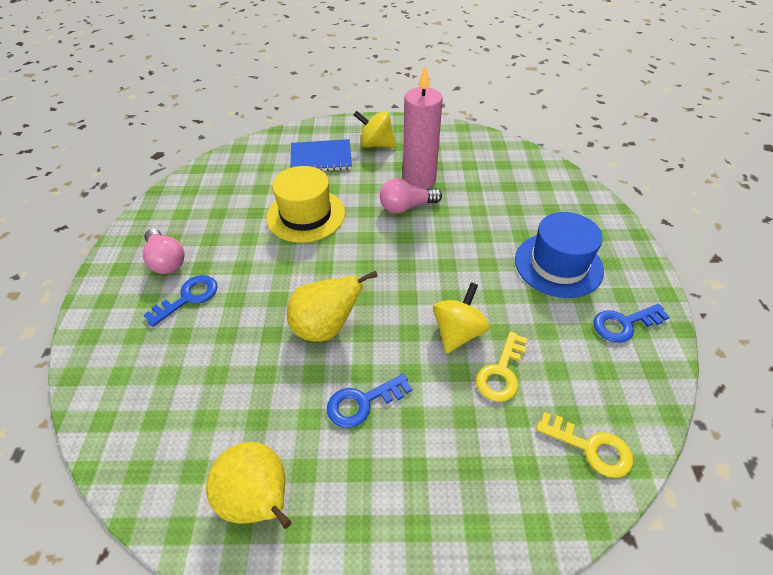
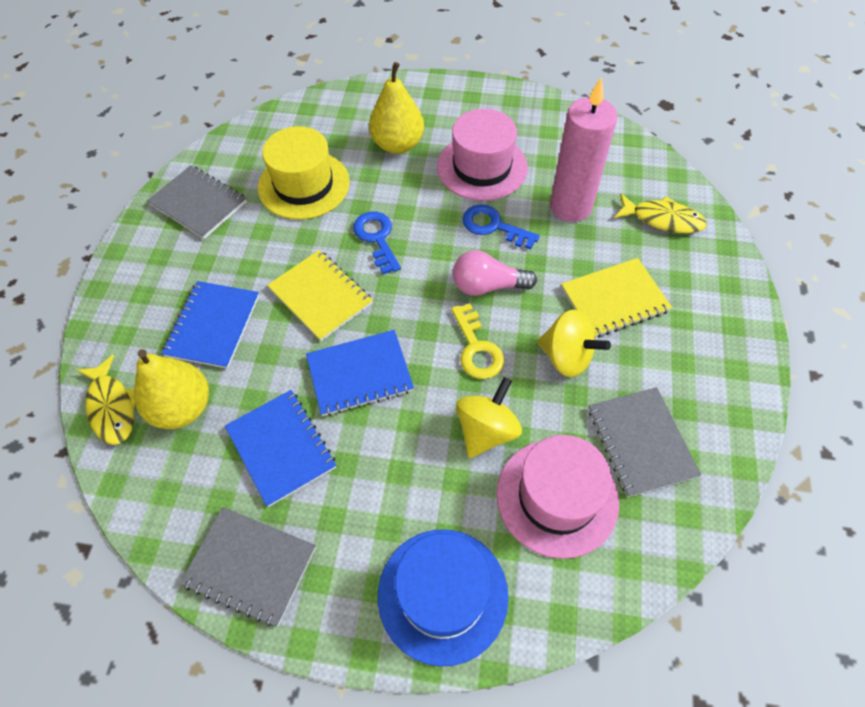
blue key: 3 -> 2
blue notebook: 1 -> 3
grey notebook: 0 -> 3
pink hat: 0 -> 2
pink light bulb: 2 -> 1
yellow fish: 0 -> 2
yellow key: 2 -> 1
yellow notebook: 0 -> 2

